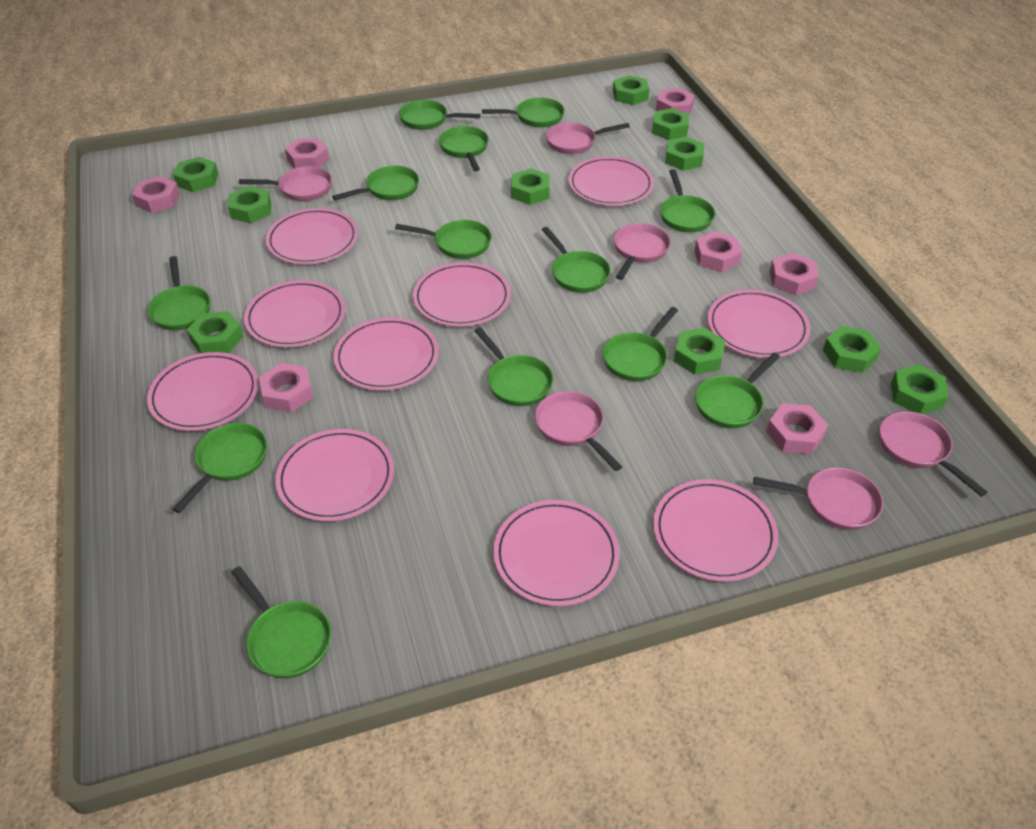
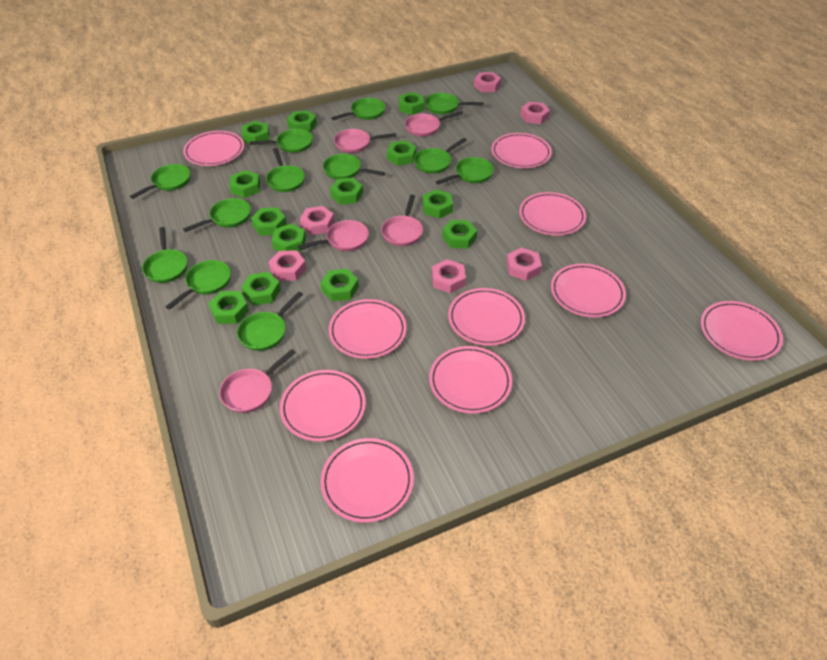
green nut: 10 -> 13
green pan: 13 -> 12
pink nut: 7 -> 6
pink pan: 6 -> 5

